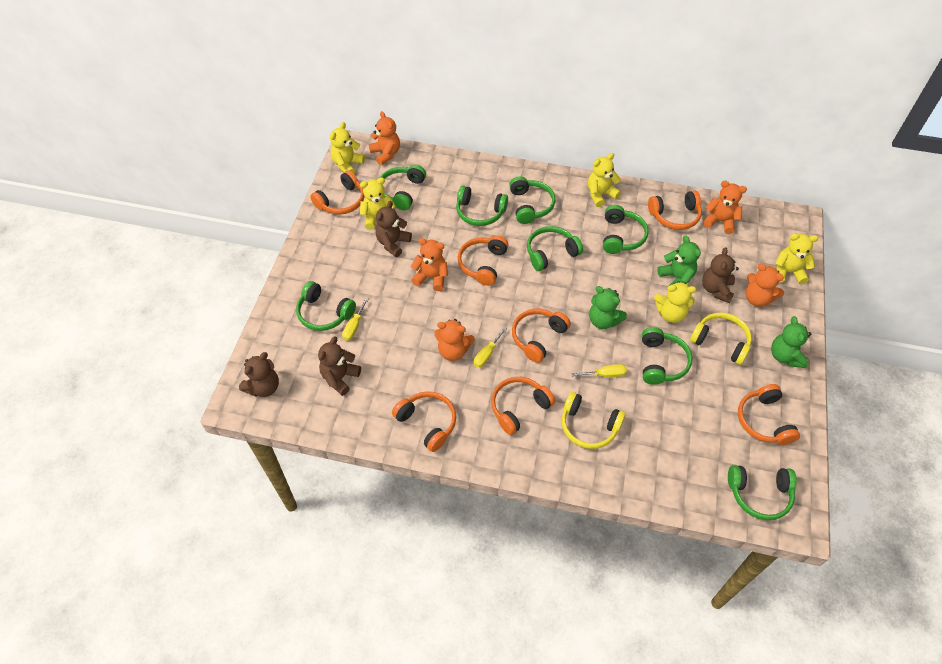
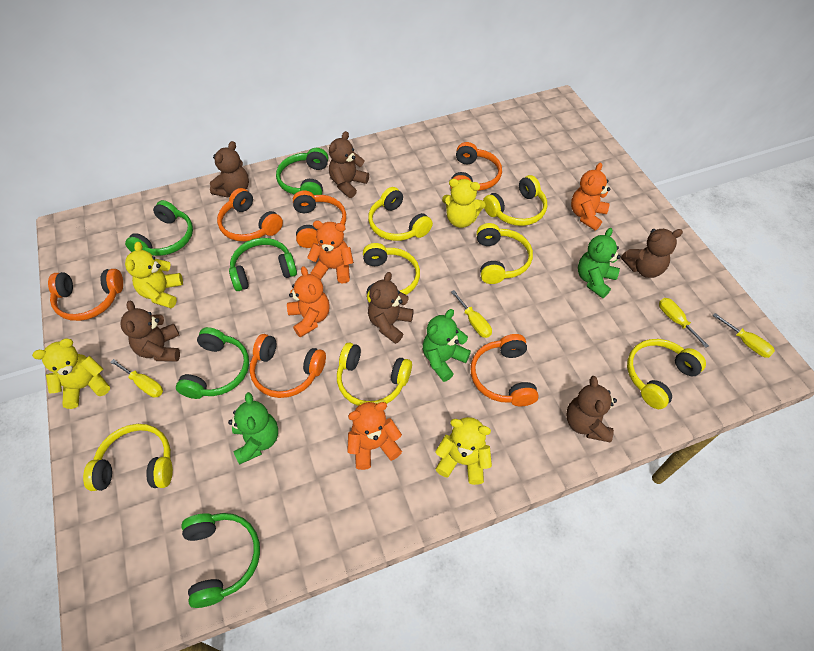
brown teddy bear: 4 -> 6
green headphones: 8 -> 5
orange headphones: 7 -> 6
orange teddy bear: 5 -> 4
yellow headphones: 2 -> 7
yellow screwdriver: 3 -> 4
yellow teddy bear: 5 -> 4

